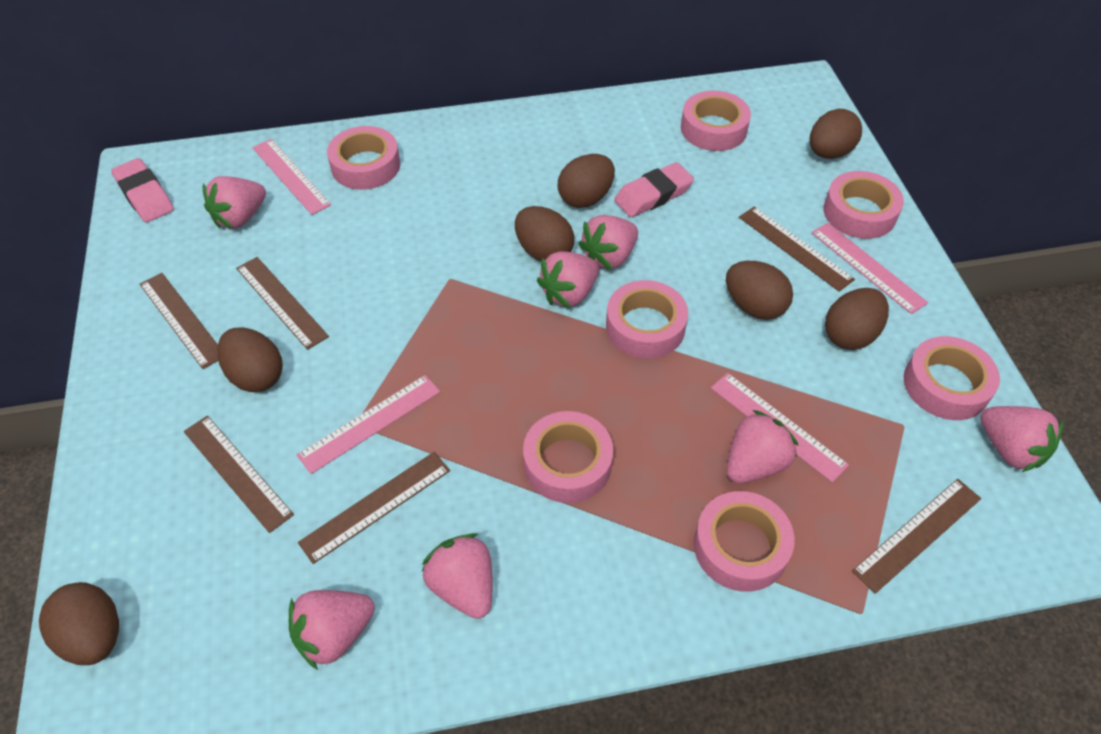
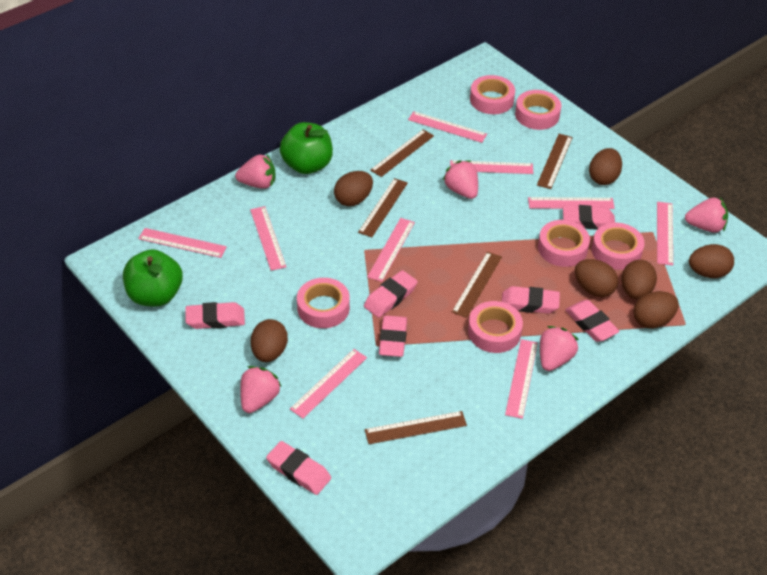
brown ruler: 6 -> 5
green apple: 0 -> 2
pink eraser: 2 -> 7
pink ruler: 4 -> 9
pink strawberry: 7 -> 5
pink tape: 7 -> 6

